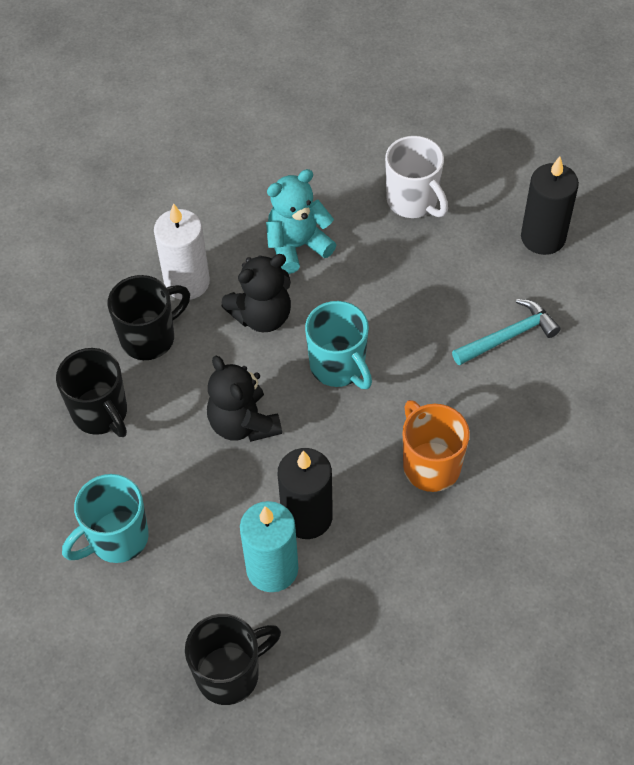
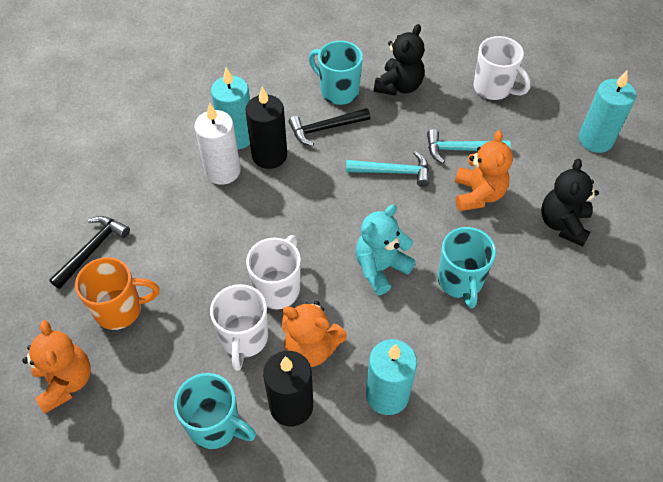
black hammer: 0 -> 2
black mug: 3 -> 0
orange teddy bear: 0 -> 3
turquoise candle: 1 -> 3
turquoise hammer: 1 -> 2
turquoise mug: 2 -> 3
white mug: 1 -> 3

